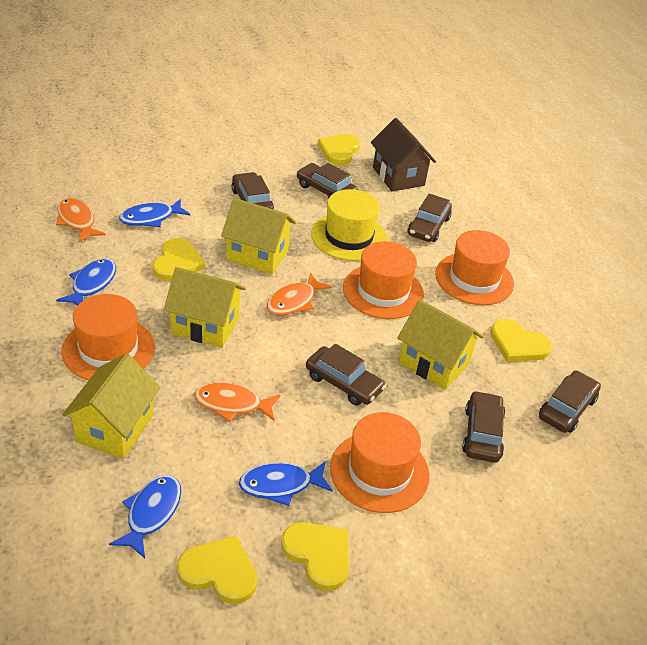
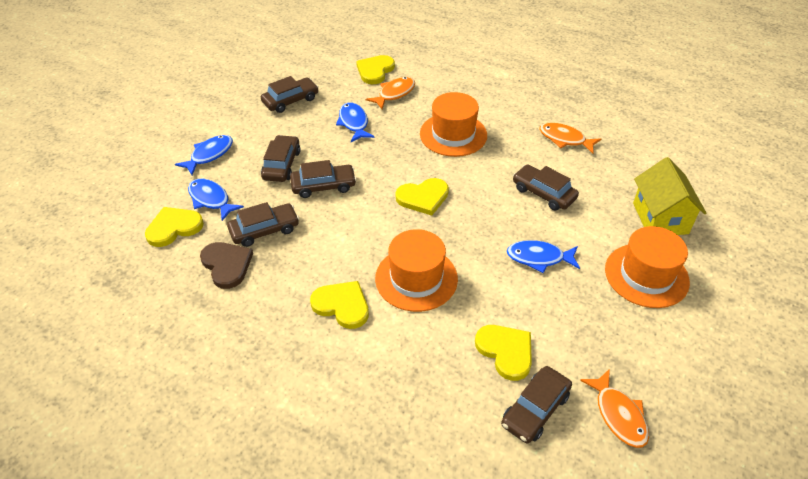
brown heart: 0 -> 1
brown house: 1 -> 0
orange hat: 4 -> 3
yellow hat: 1 -> 0
yellow house: 4 -> 1

